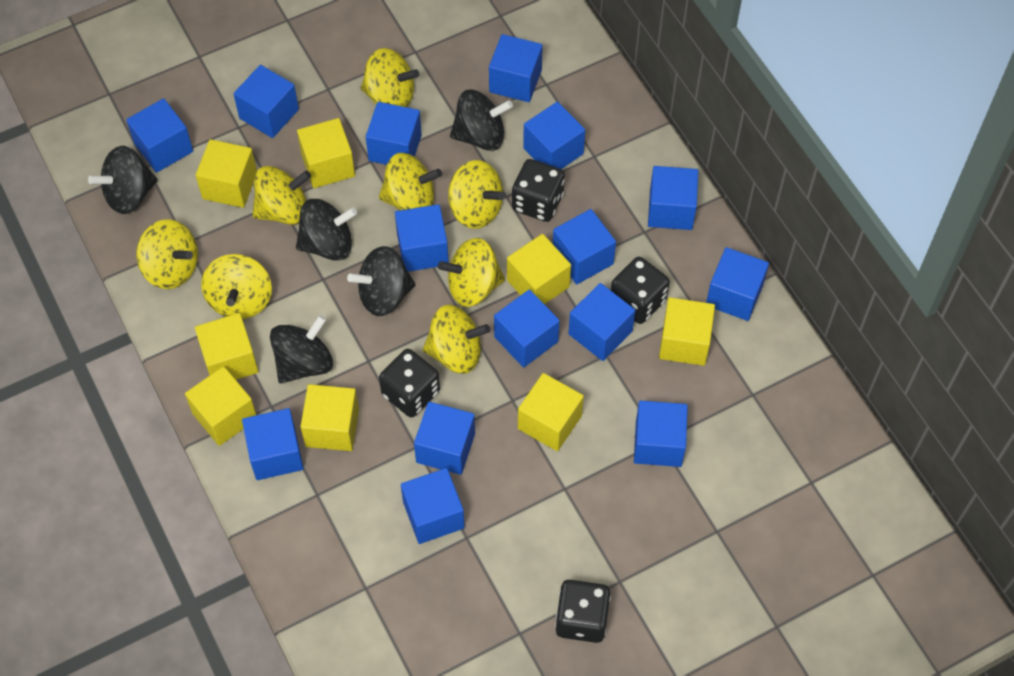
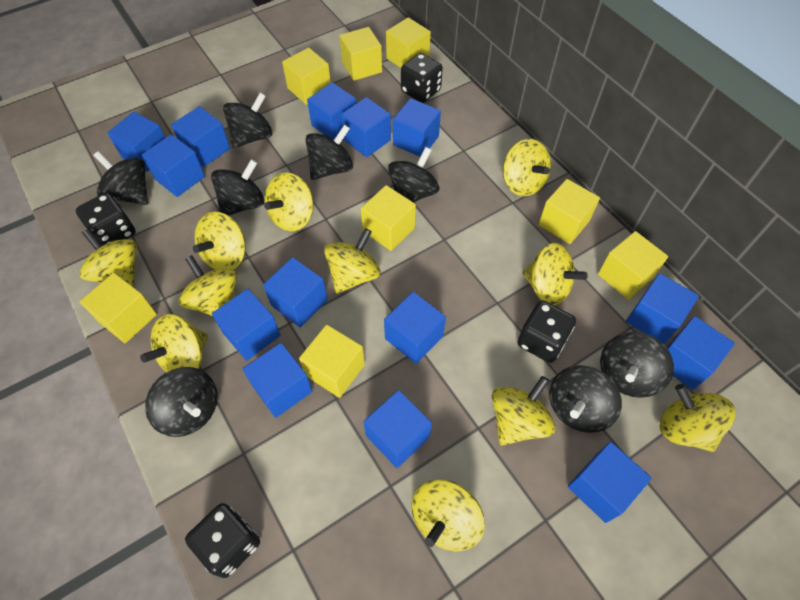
black spinning top: 5 -> 8
blue cube: 15 -> 14
yellow spinning top: 8 -> 11

